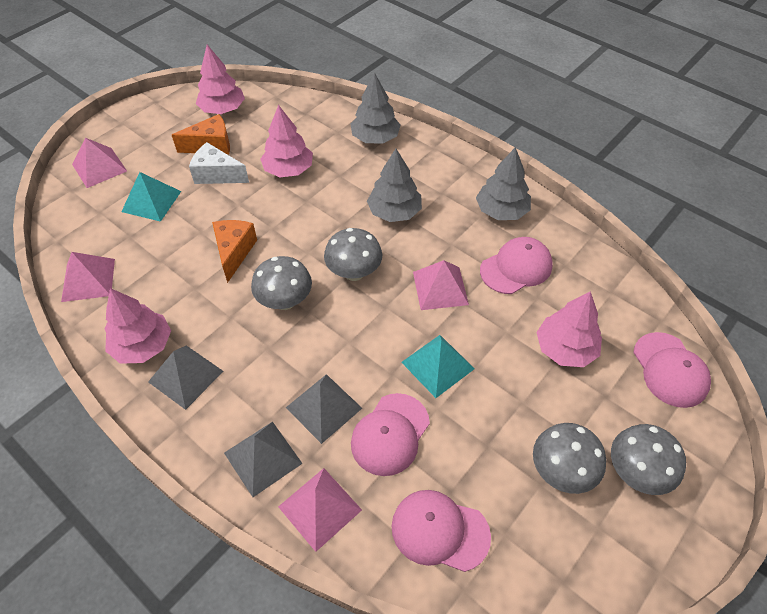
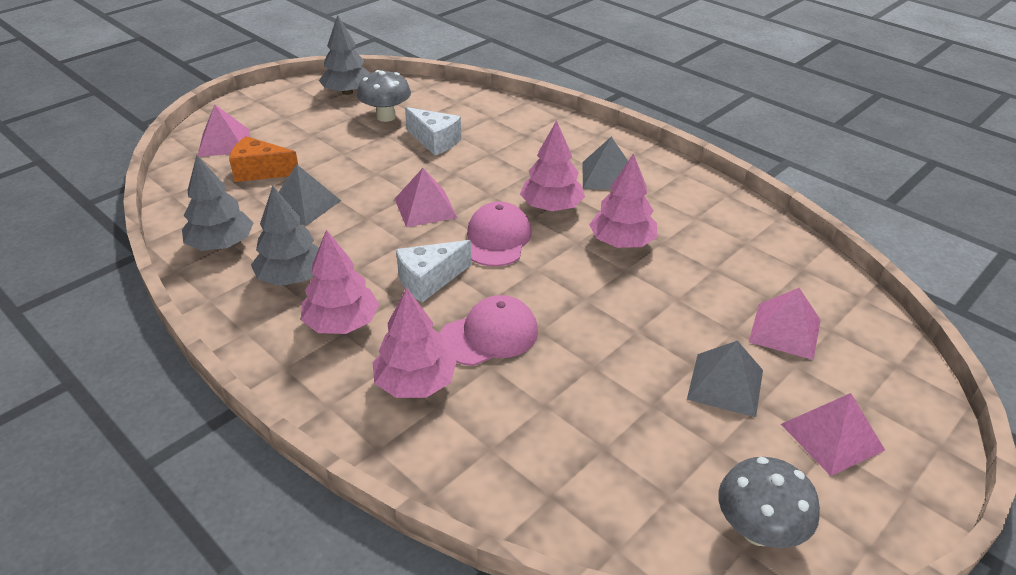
grey mushroom: 4 -> 2
orange cheese: 2 -> 1
pink cap: 4 -> 2
turquoise pyramid: 2 -> 0
white cheese: 1 -> 2

